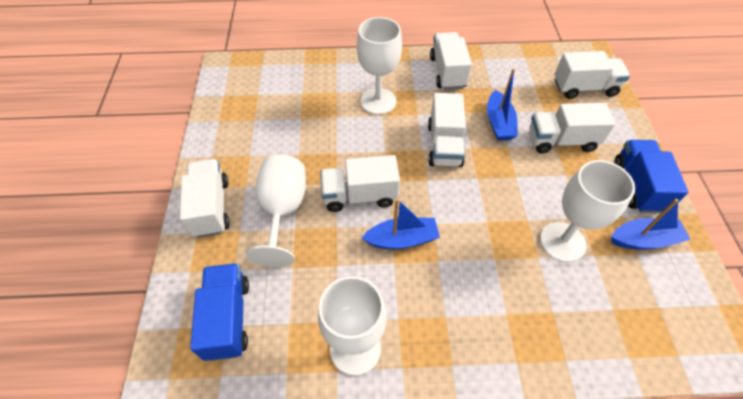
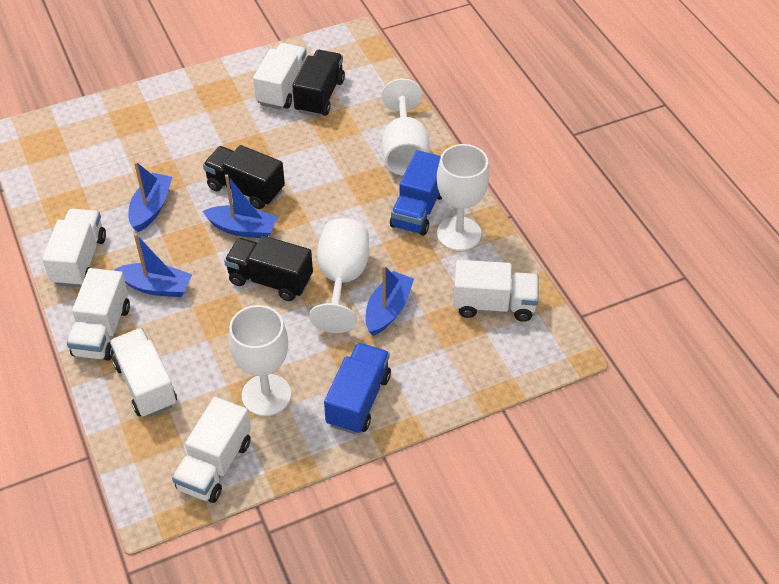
black truck: 0 -> 3
blue boat: 3 -> 4

